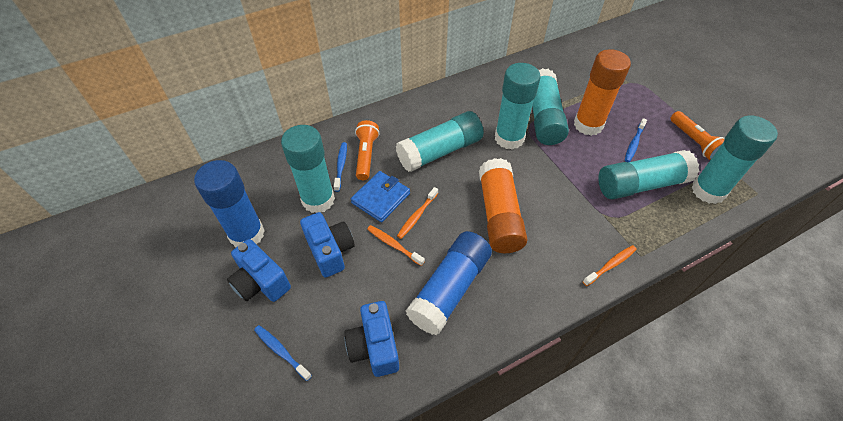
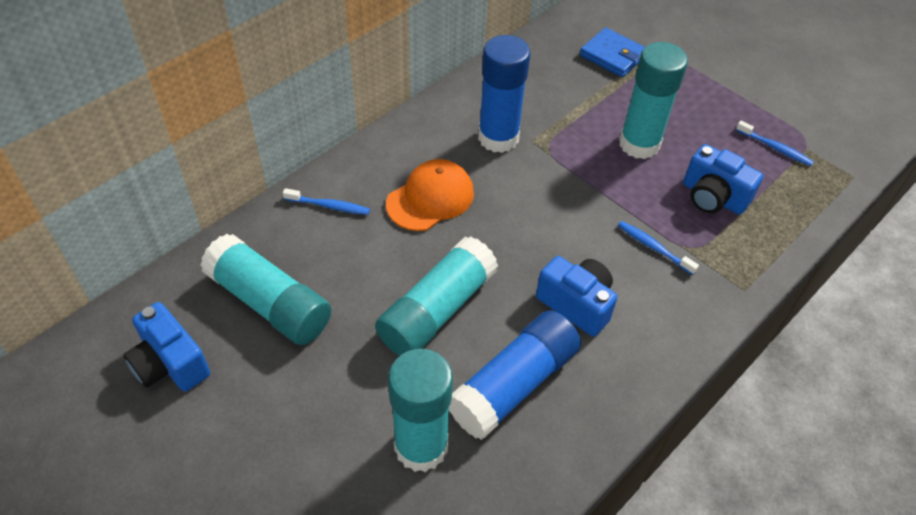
orange cap: 0 -> 1
orange flashlight: 2 -> 0
orange glue stick: 2 -> 0
orange toothbrush: 3 -> 0
turquoise glue stick: 6 -> 4

